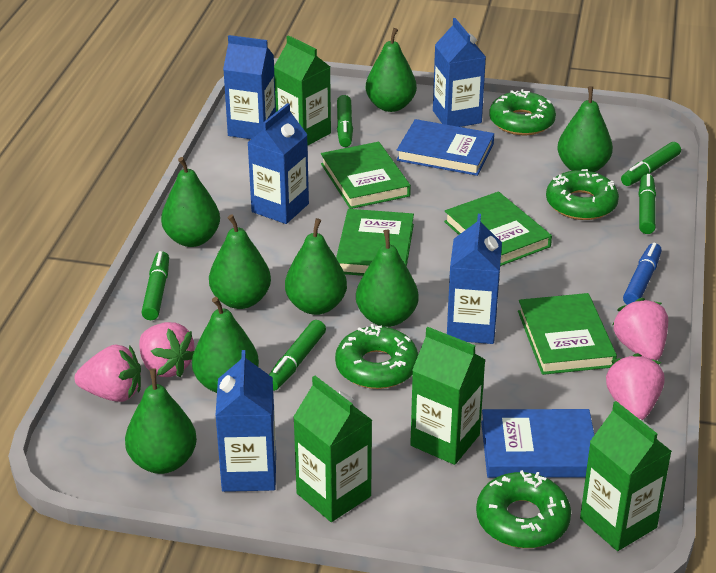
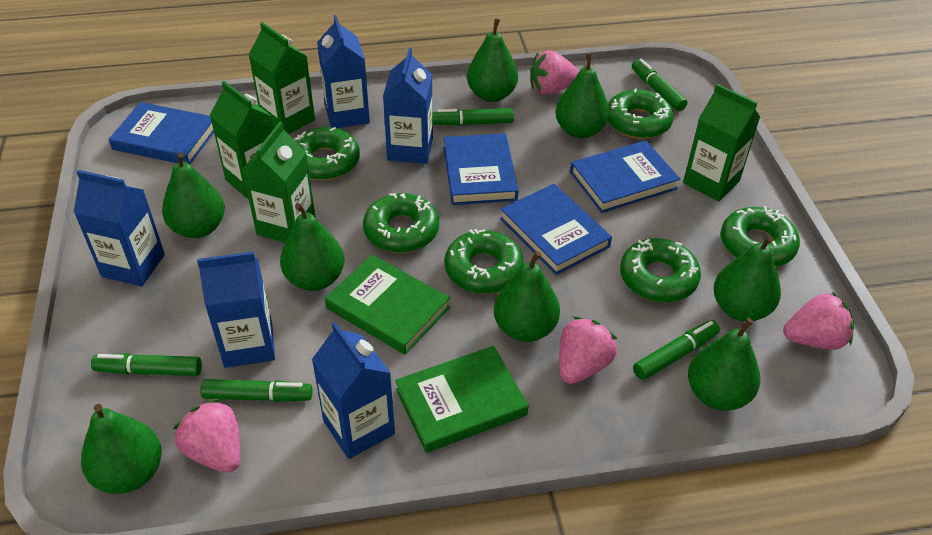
blue book: 2 -> 4
blue marker: 1 -> 0
green book: 4 -> 2
green donut: 4 -> 6

